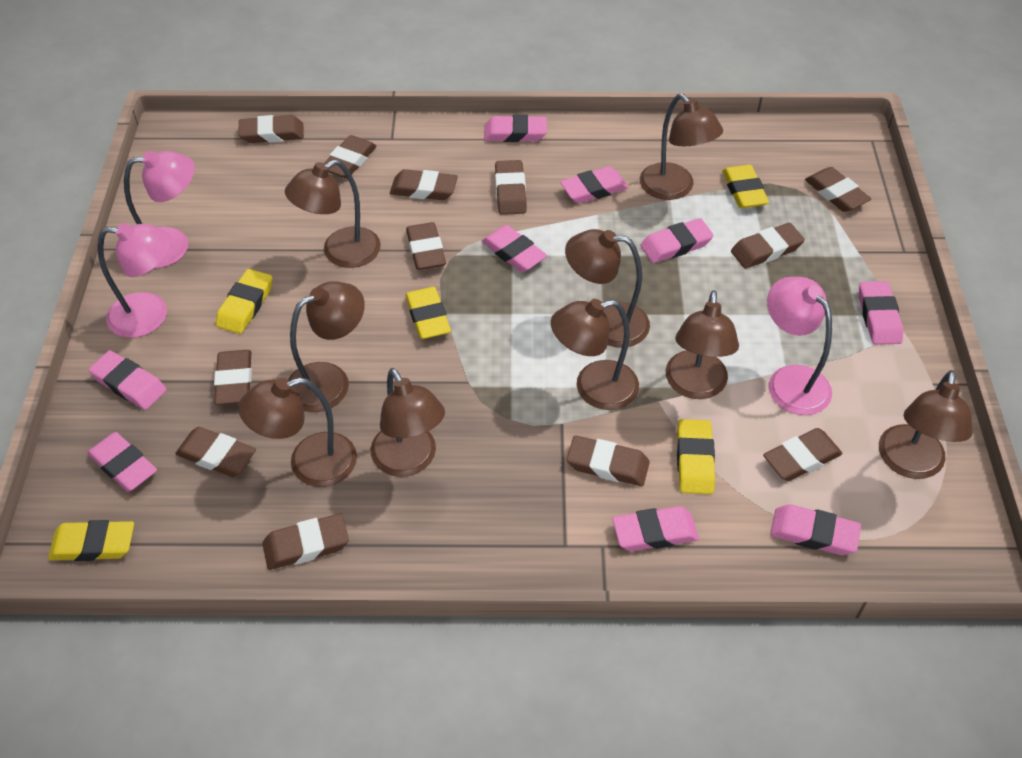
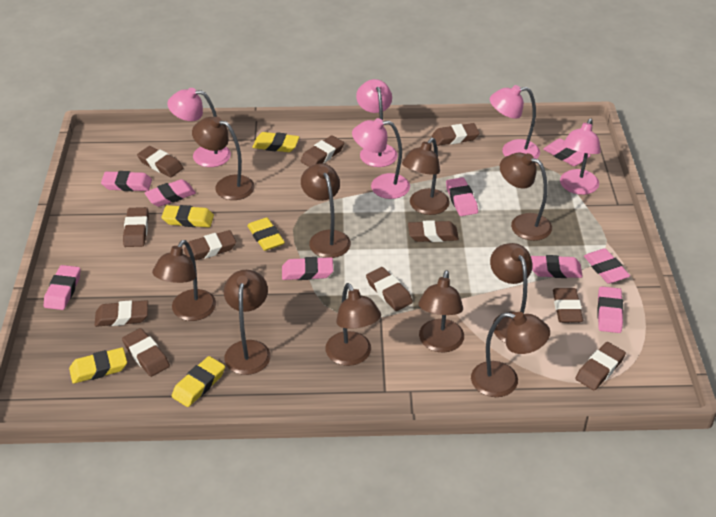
brown eraser: 12 -> 11
brown lamp: 9 -> 10
pink lamp: 3 -> 5

